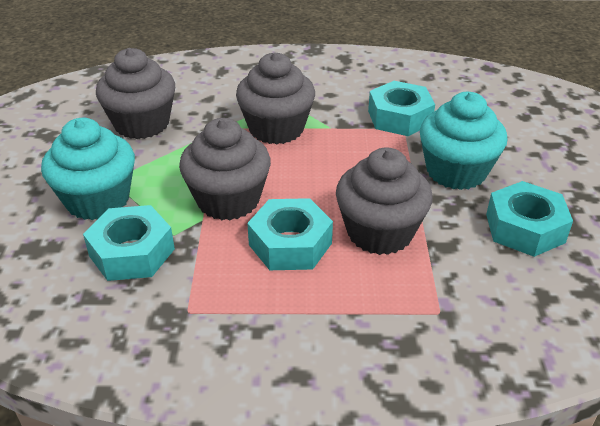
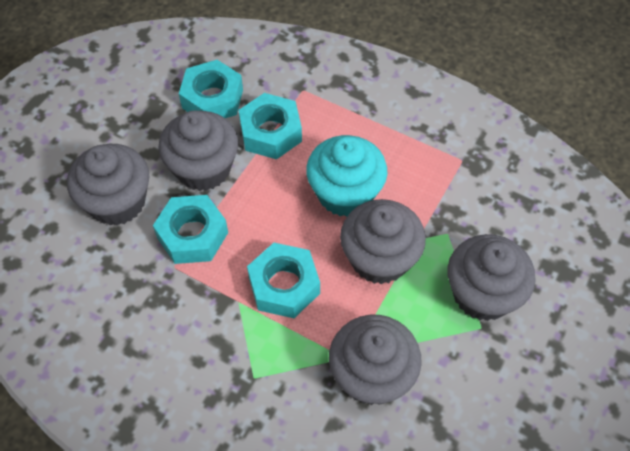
grey cupcake: 4 -> 5
turquoise cupcake: 2 -> 1

